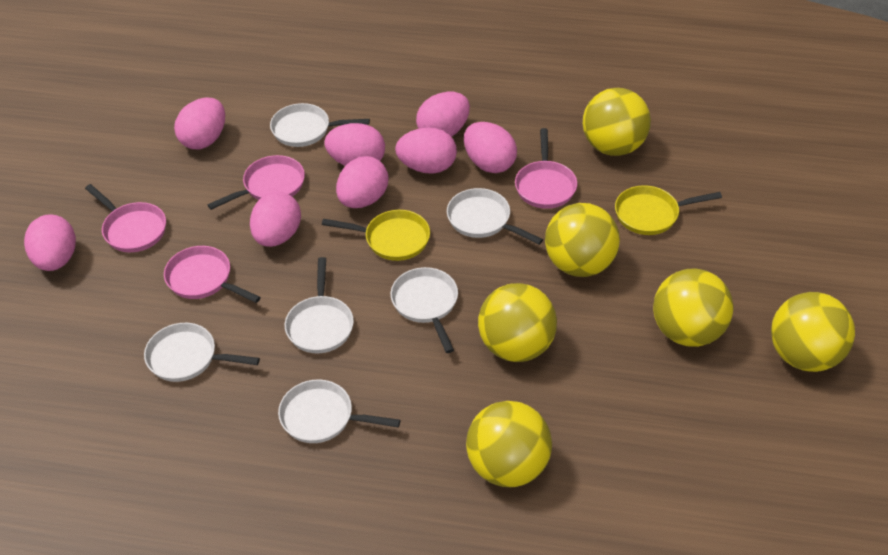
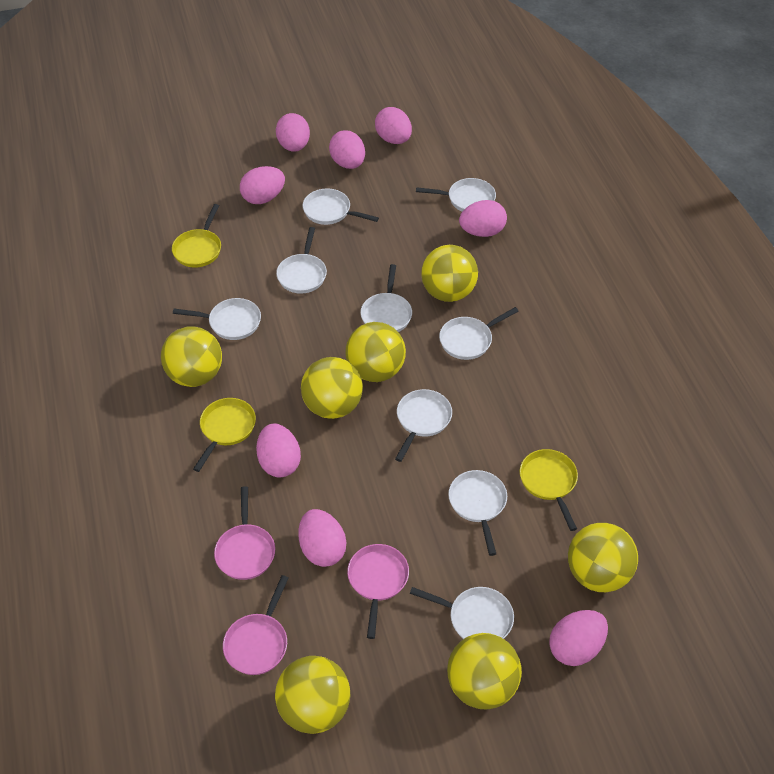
pink pan: 4 -> 3
white pan: 6 -> 9
yellow ball: 6 -> 7
yellow pan: 2 -> 3

